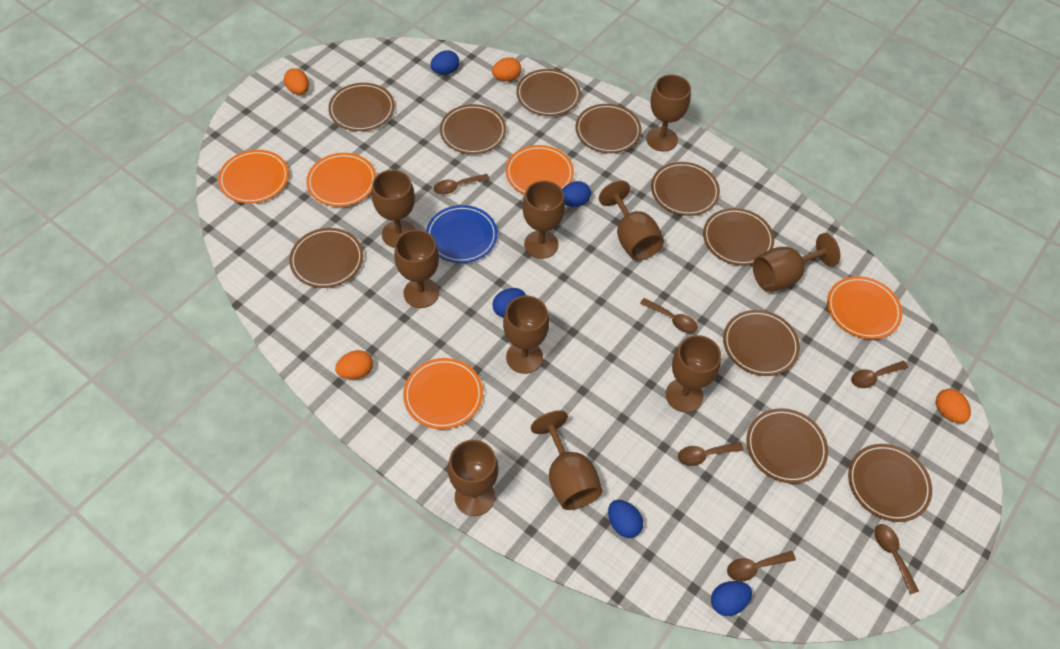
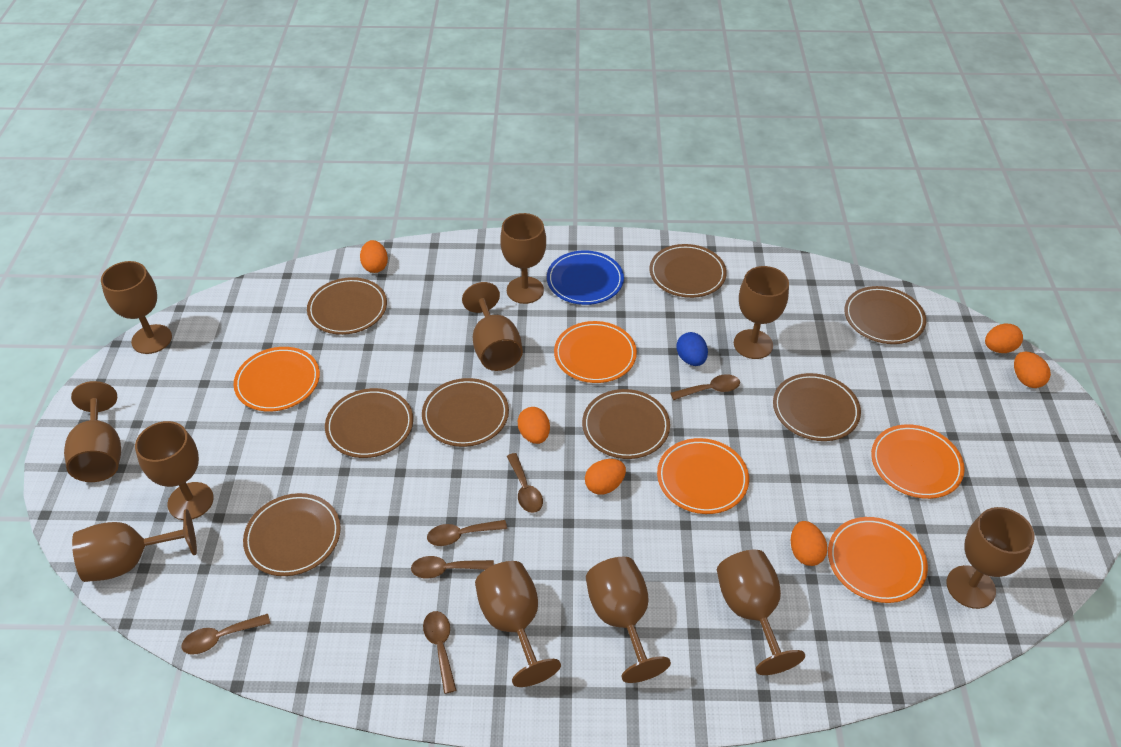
blue egg: 5 -> 1
brown goblet: 10 -> 11
brown plate: 10 -> 8
orange egg: 4 -> 6

